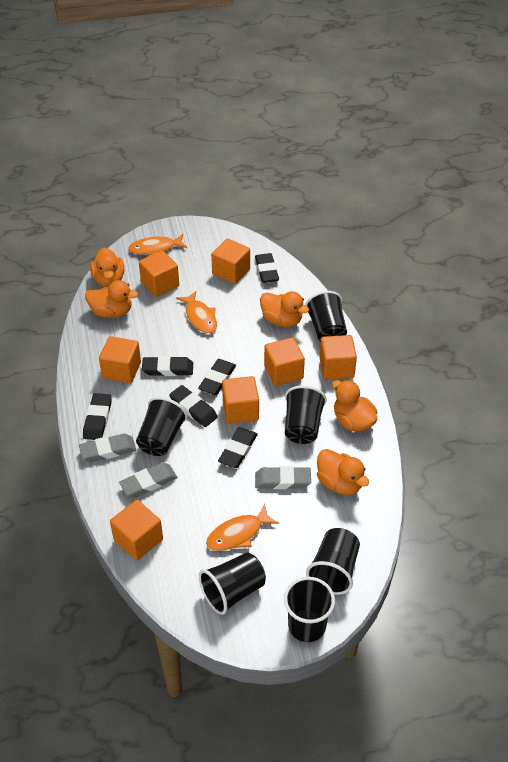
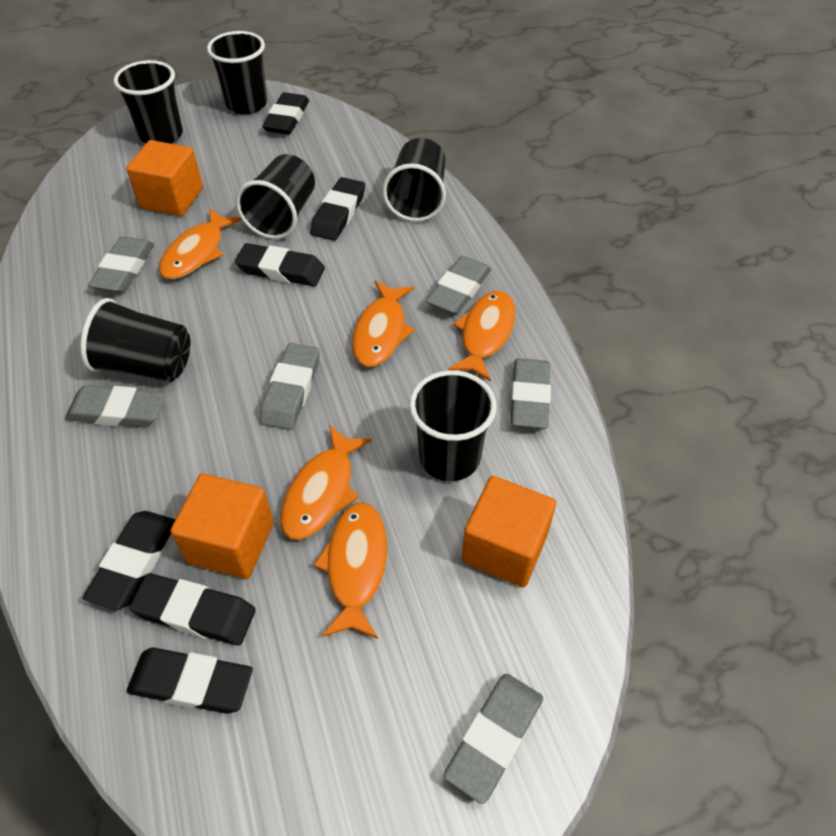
grey eraser: 3 -> 6
orange cube: 7 -> 3
orange duck: 5 -> 0
orange fish: 3 -> 5

